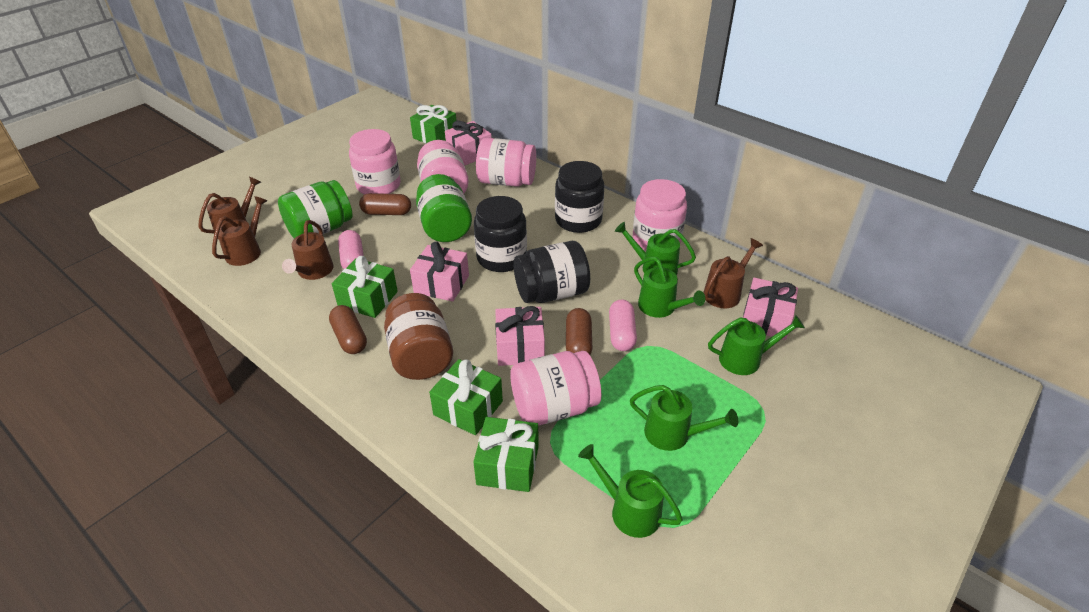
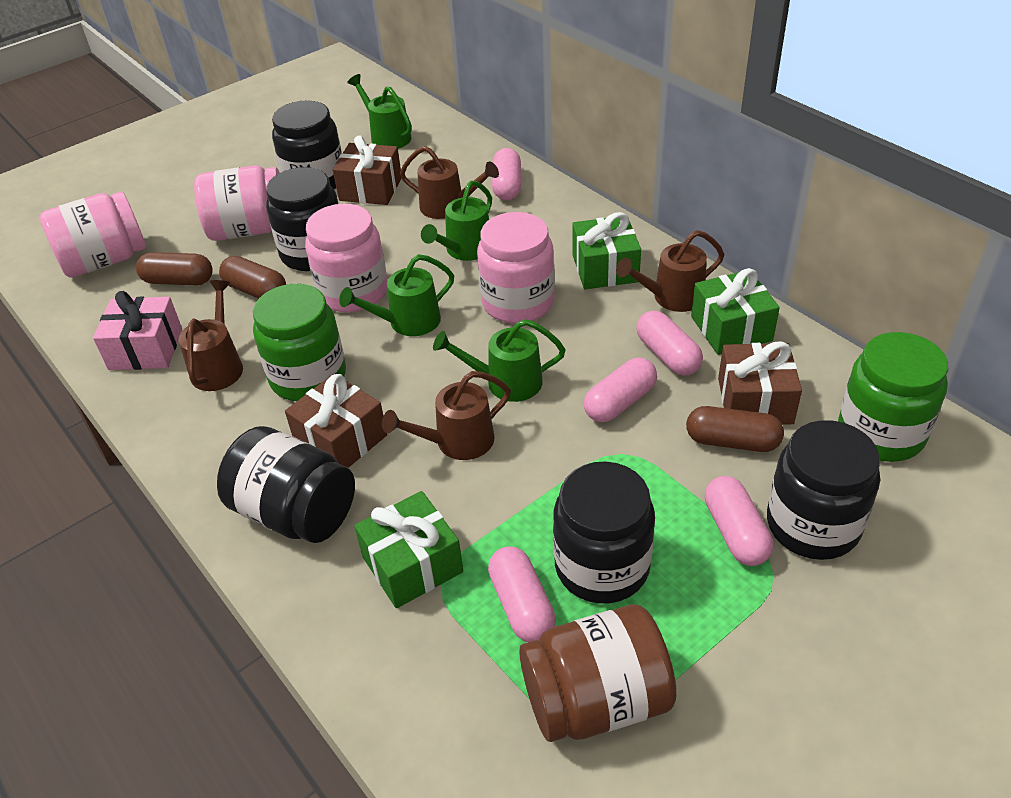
black jar: 3 -> 5
brown gift: 0 -> 3
green gift: 4 -> 3
green watering can: 5 -> 4
pink capsule: 2 -> 5
pink gift: 4 -> 1
pink jar: 5 -> 4

